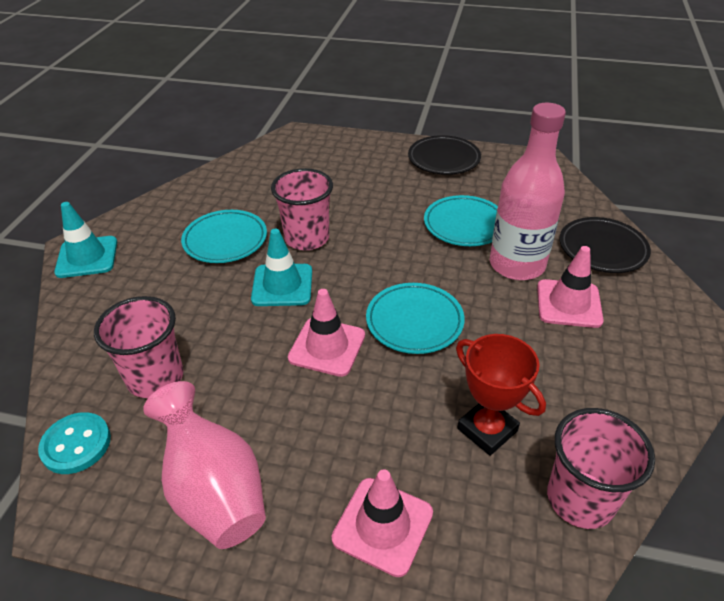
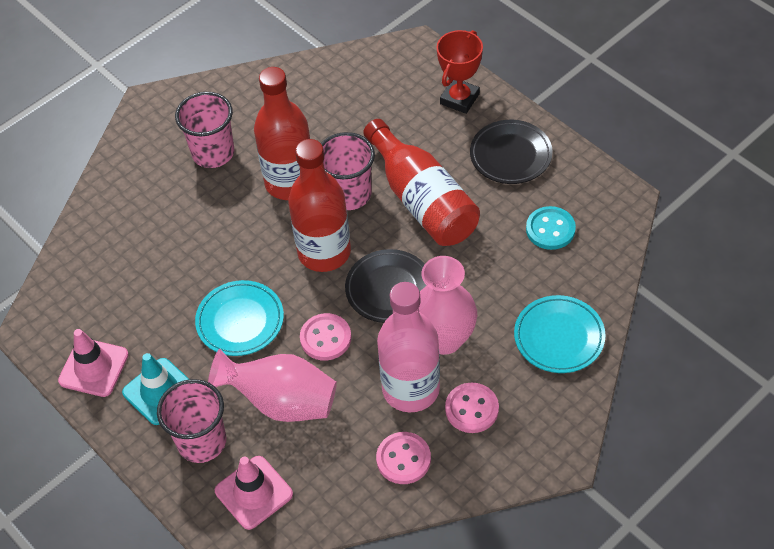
pink button: 0 -> 3
pink traffic cone: 3 -> 2
pink vase: 1 -> 2
red bottle: 0 -> 3
turquoise plate: 3 -> 2
turquoise traffic cone: 2 -> 1

